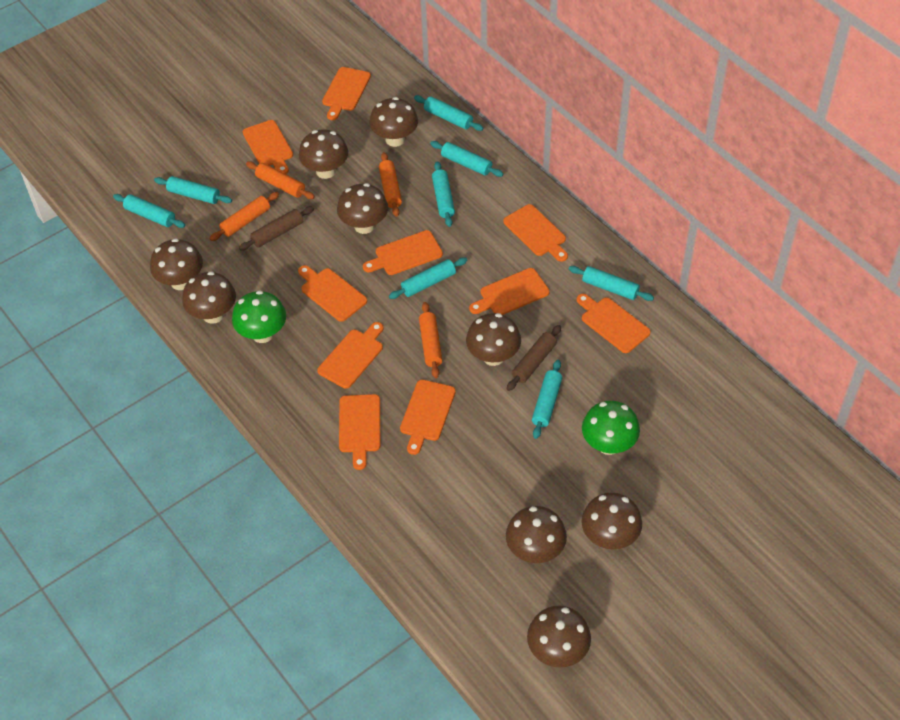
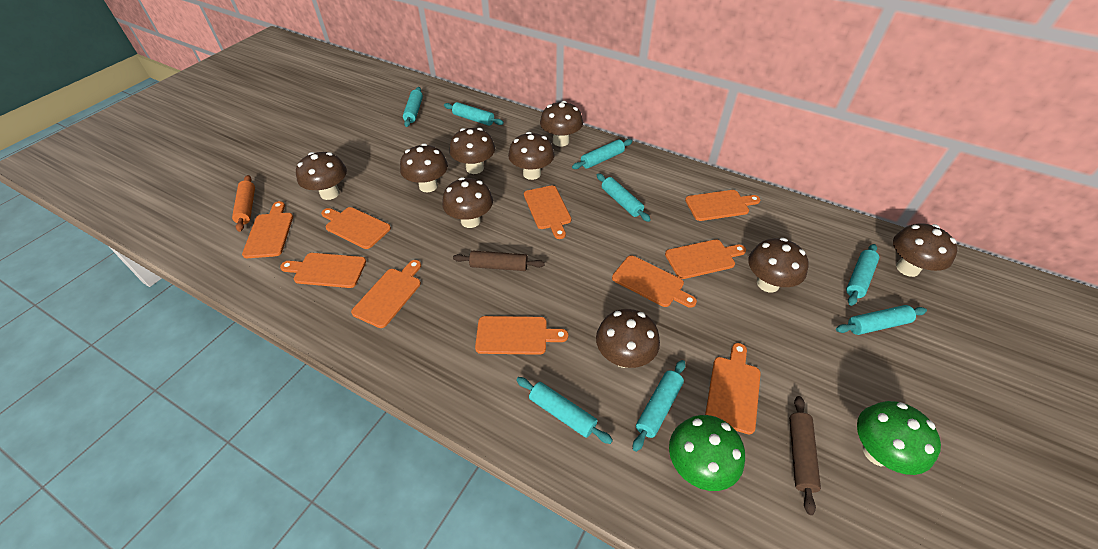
orange rolling pin: 4 -> 1

